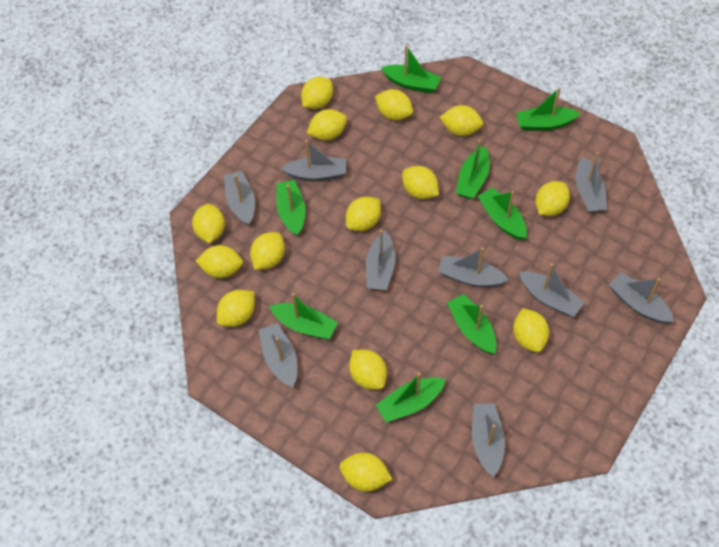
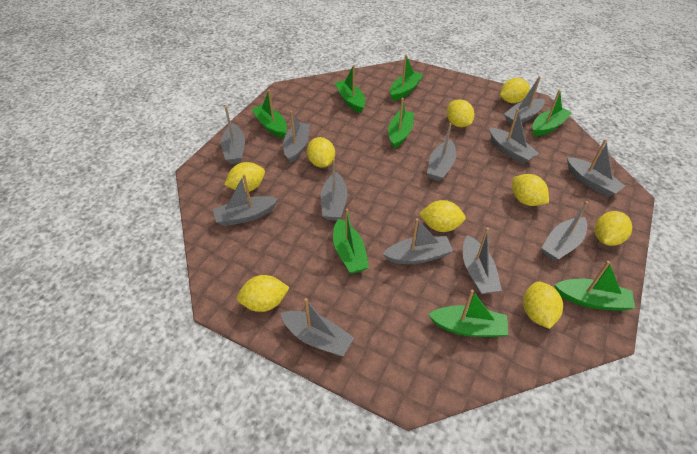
grey boat: 9 -> 12
yellow lemon: 14 -> 9

